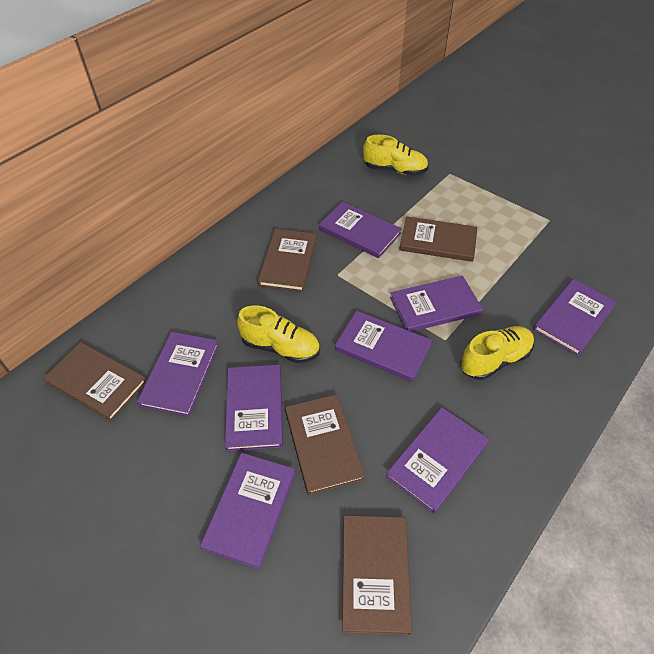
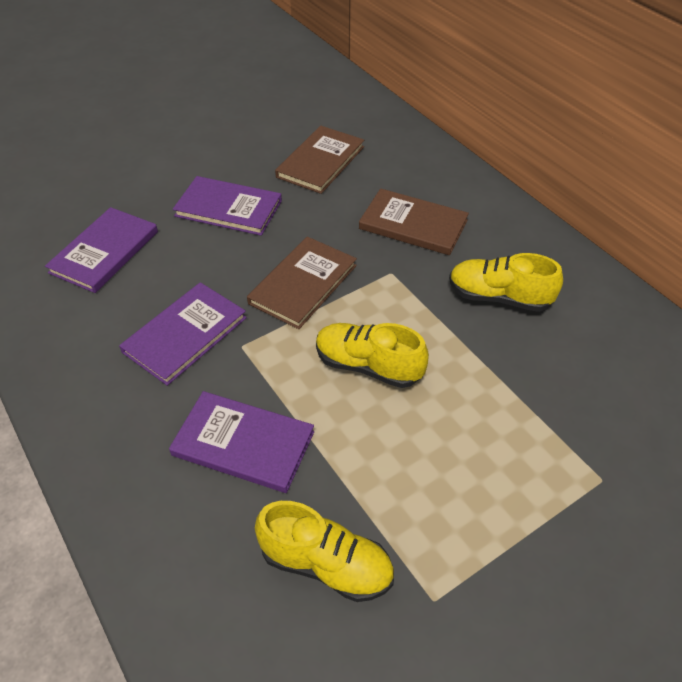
brown book: 5 -> 3
purple book: 8 -> 4

